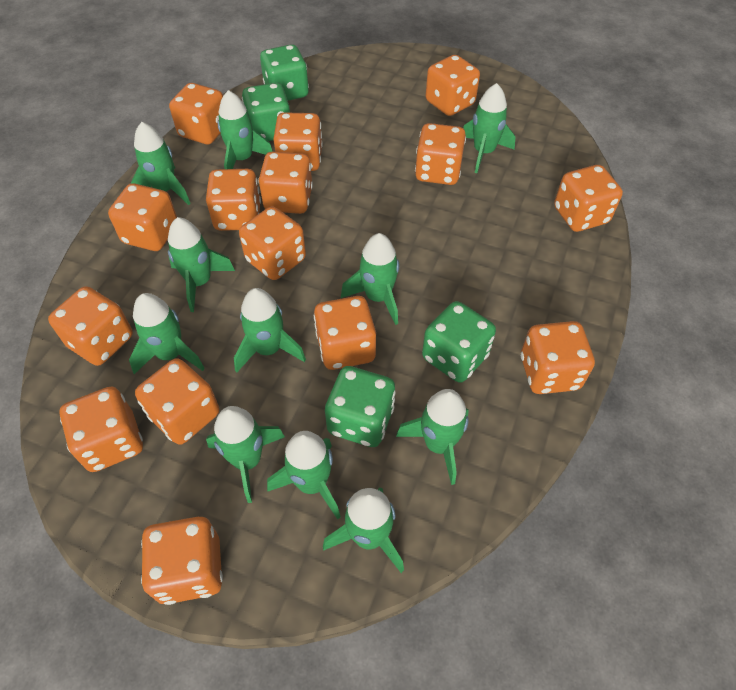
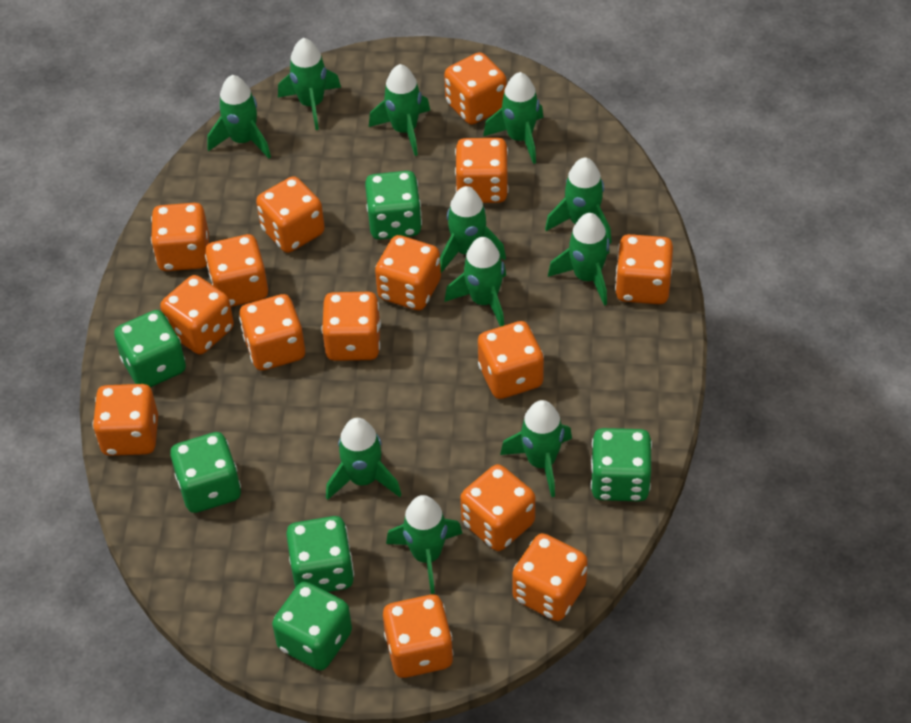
green dice: 4 -> 6

